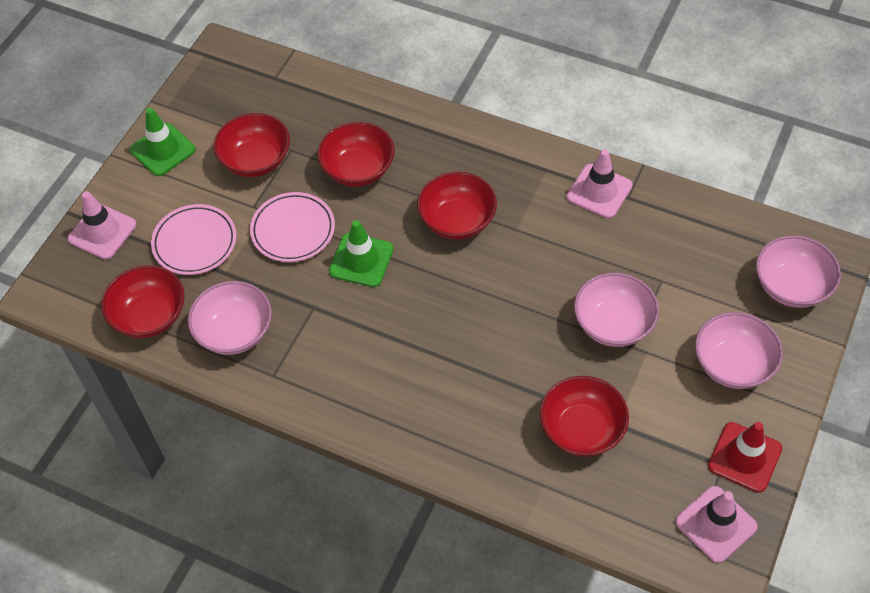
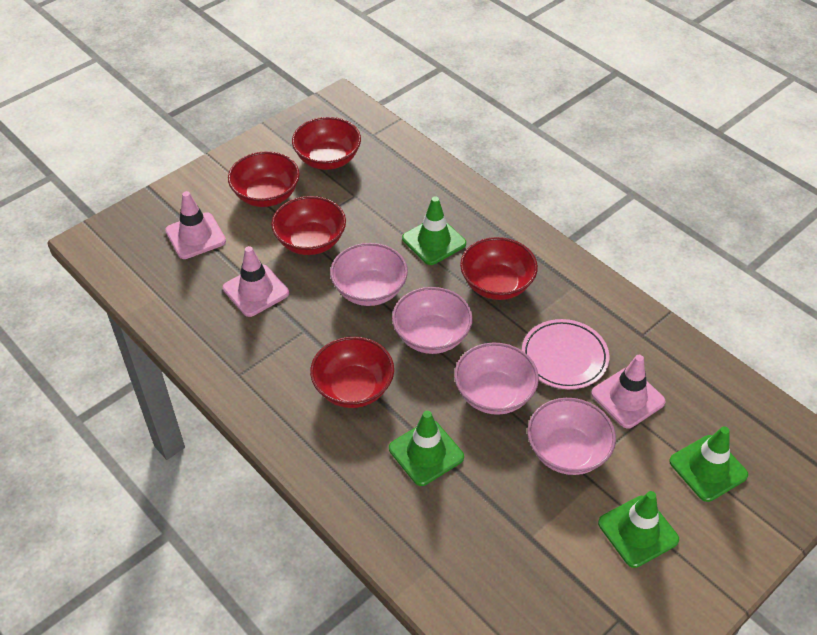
green traffic cone: 2 -> 4
pink plate: 2 -> 1
red traffic cone: 1 -> 0

